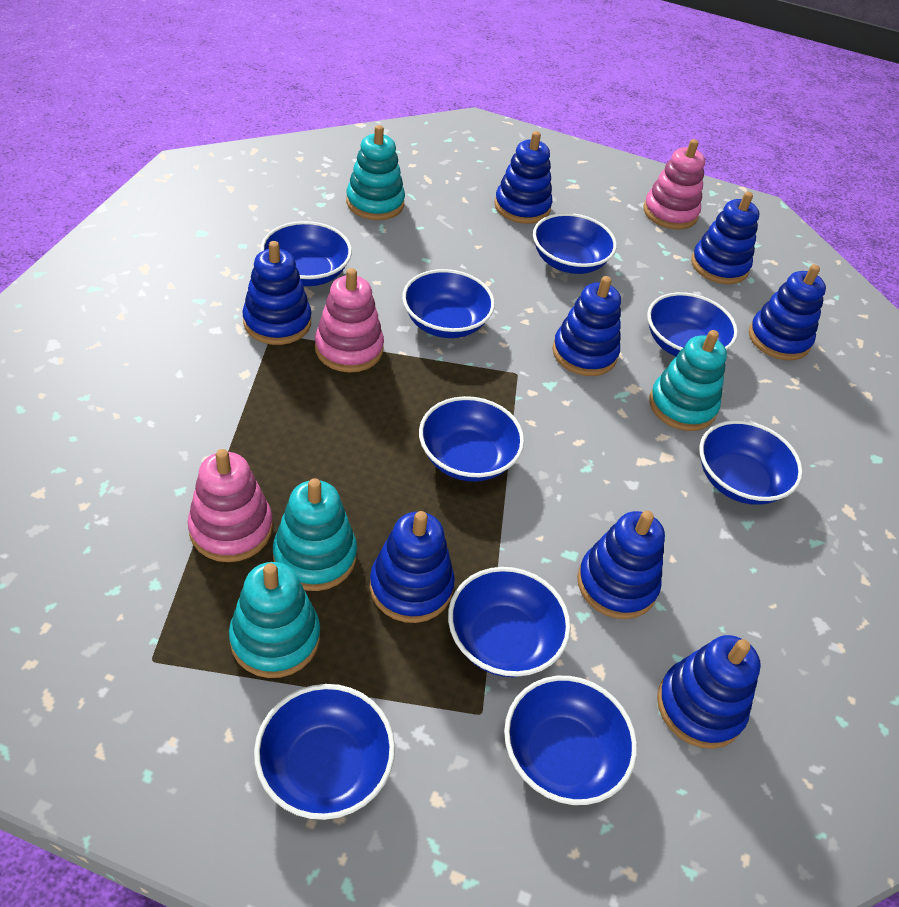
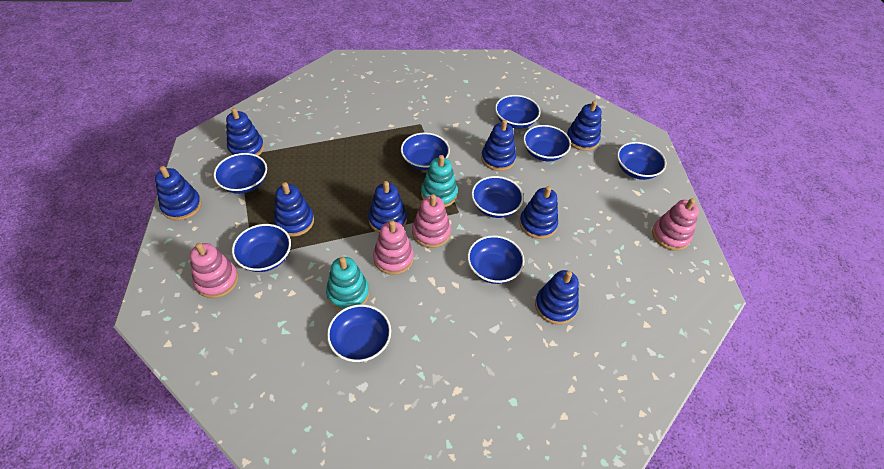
pink stacking toy: 3 -> 4
turquoise stacking toy: 4 -> 2

